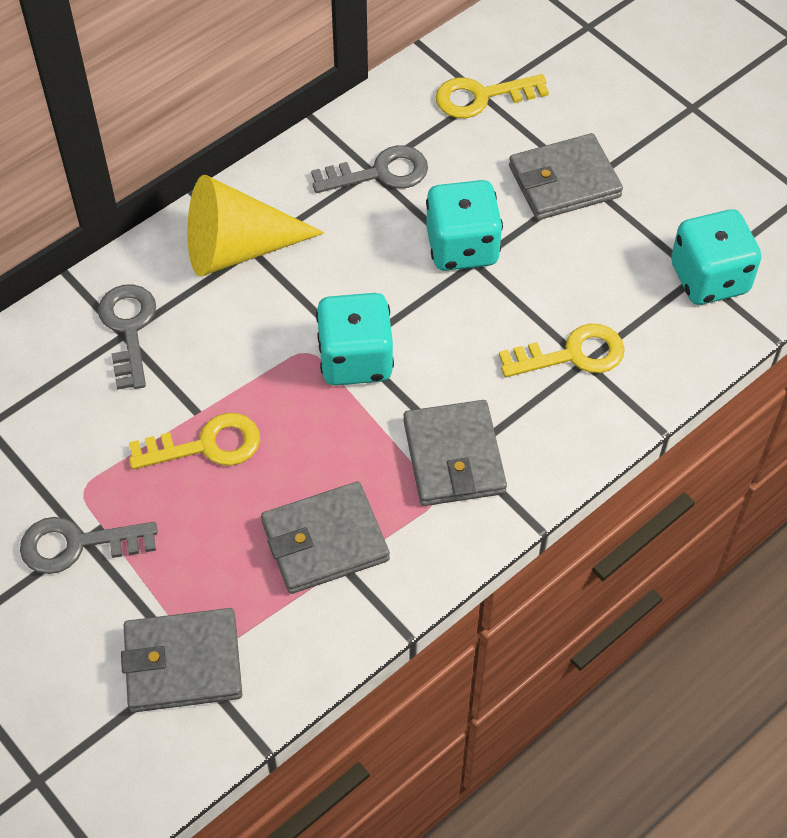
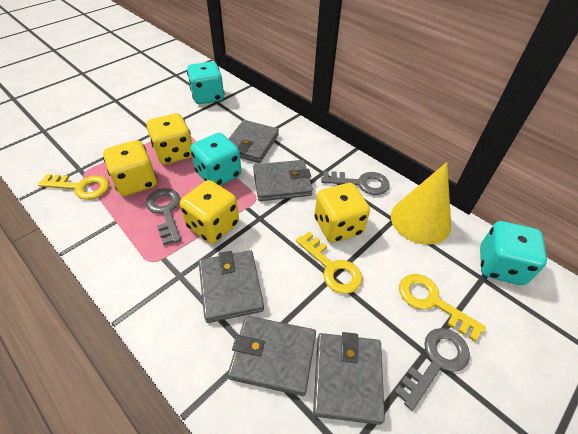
grey wallet: 4 -> 5
yellow dice: 0 -> 4

